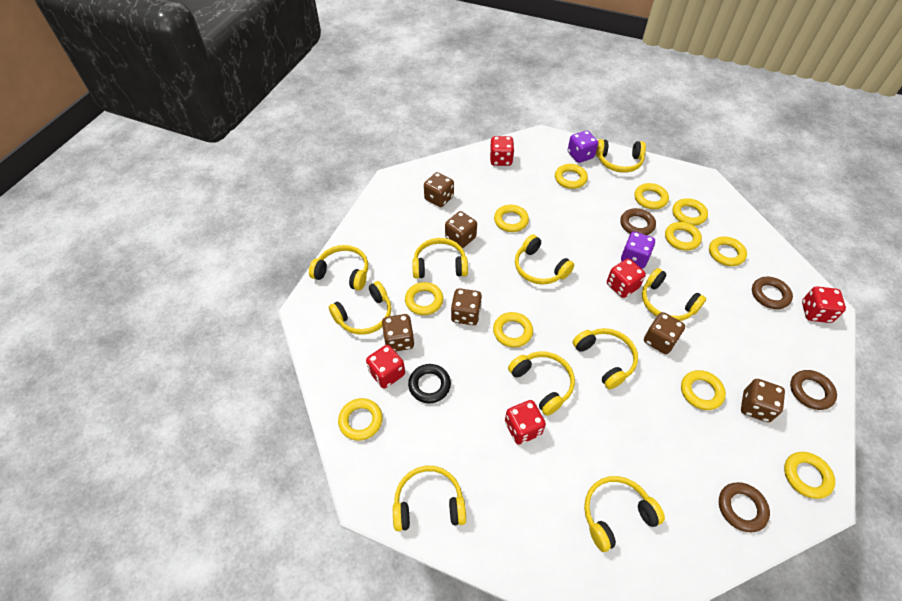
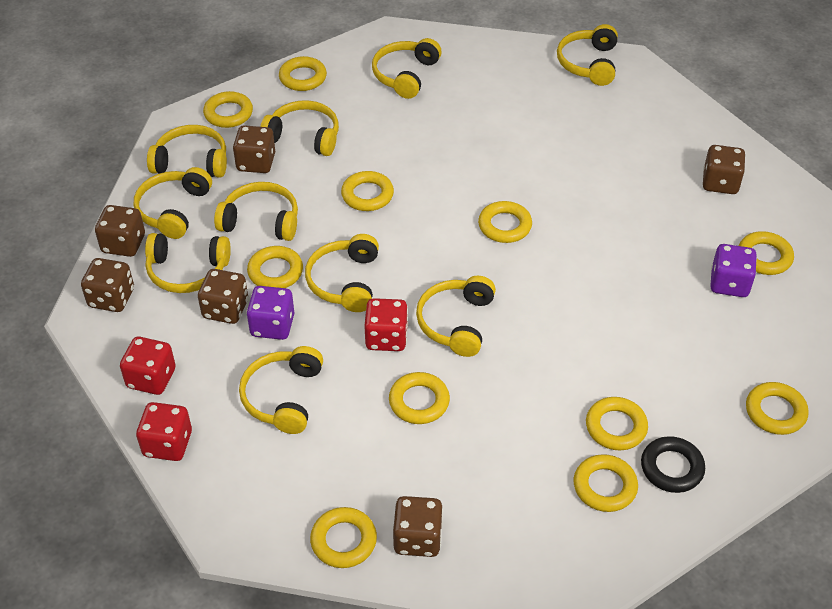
brown ring: 4 -> 0
red dice: 5 -> 3

